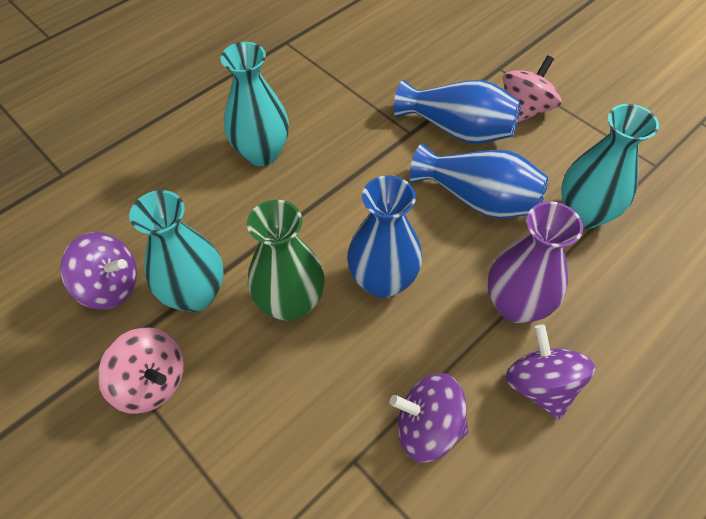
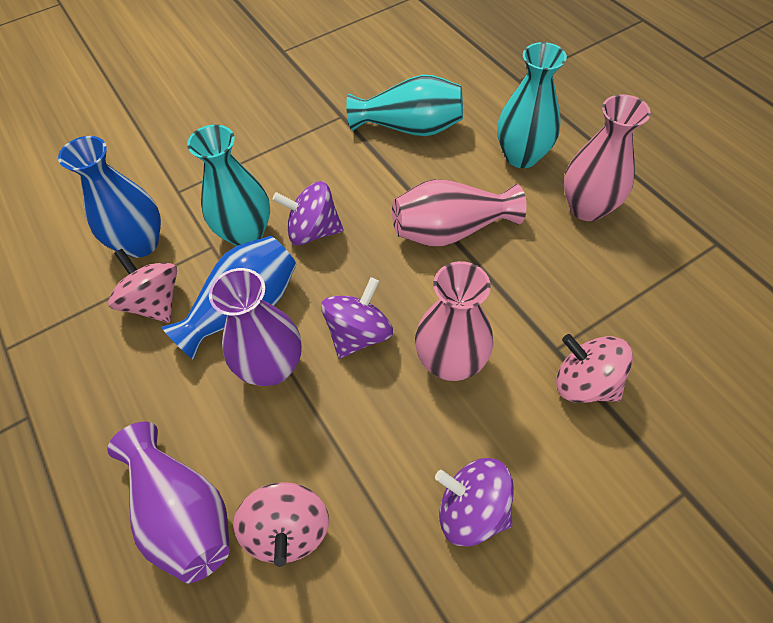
blue vase: 3 -> 2
green vase: 1 -> 0
pink spinning top: 2 -> 3
pink vase: 0 -> 3
purple vase: 1 -> 2

